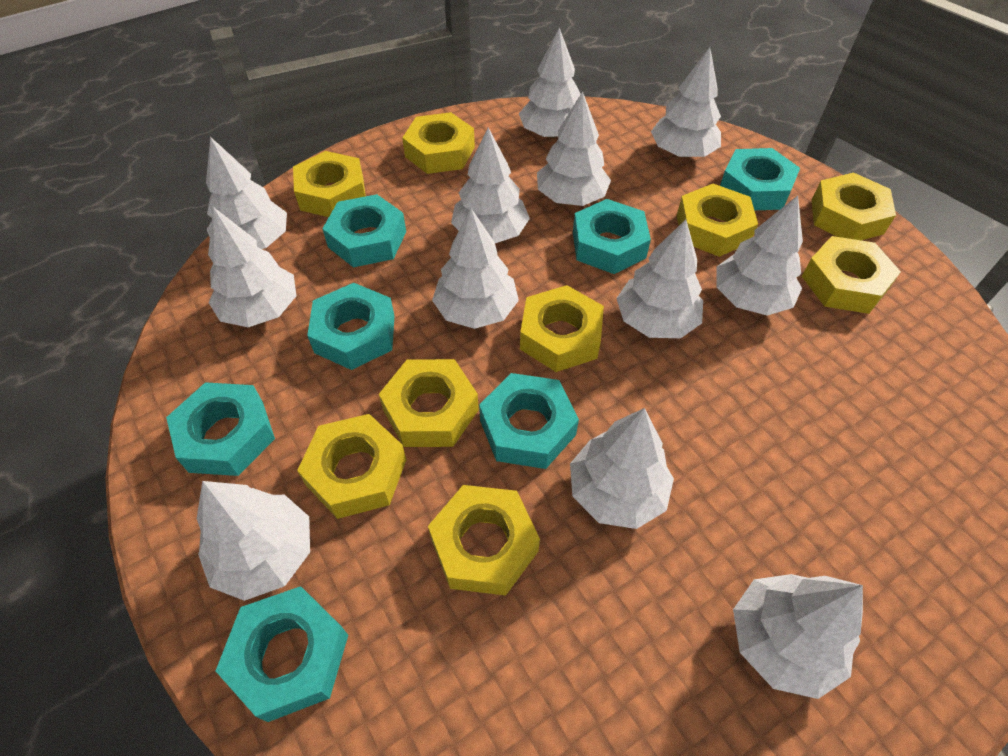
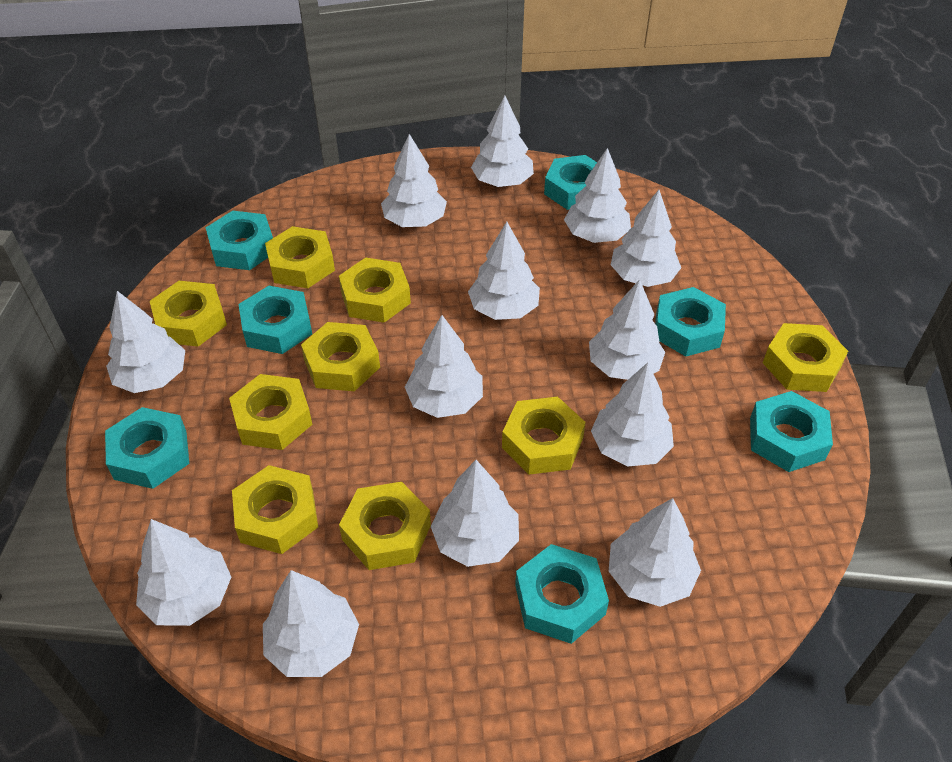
white tree: 12 -> 13

